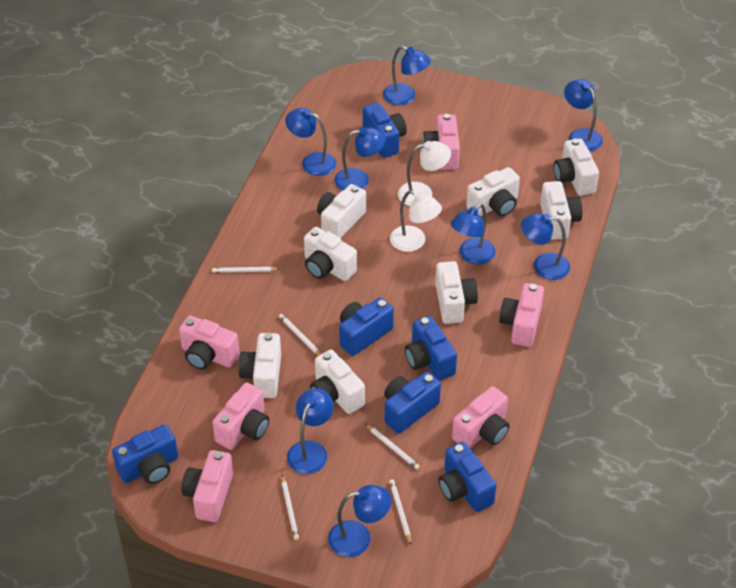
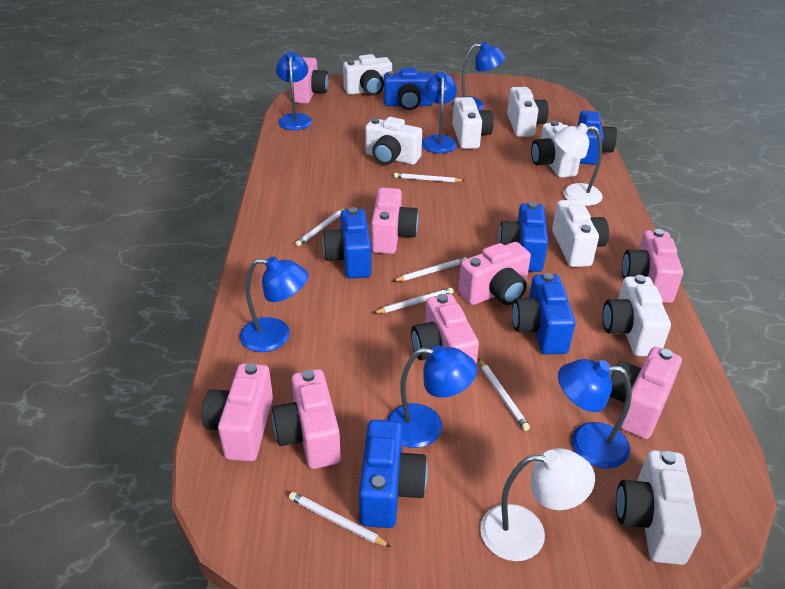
blue lamp: 8 -> 6
pink camera: 6 -> 8
white pencil: 5 -> 6

